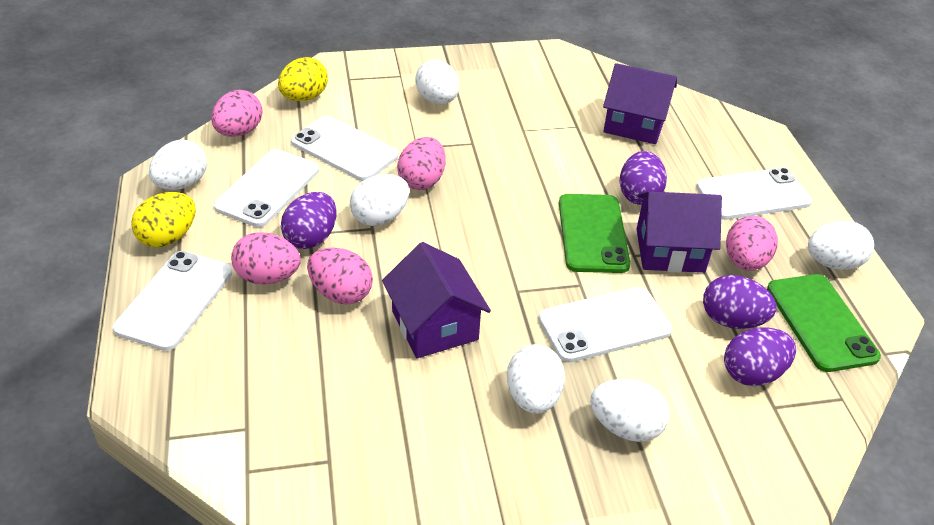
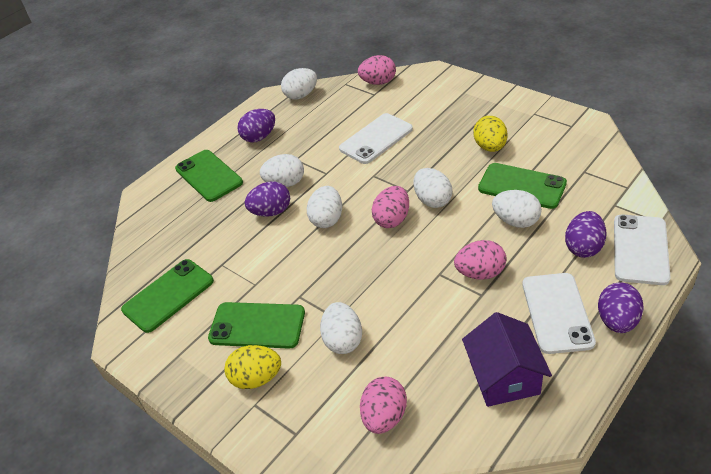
green phone: 2 -> 4
pink egg: 5 -> 4
purple house: 3 -> 1
white phone: 5 -> 3

